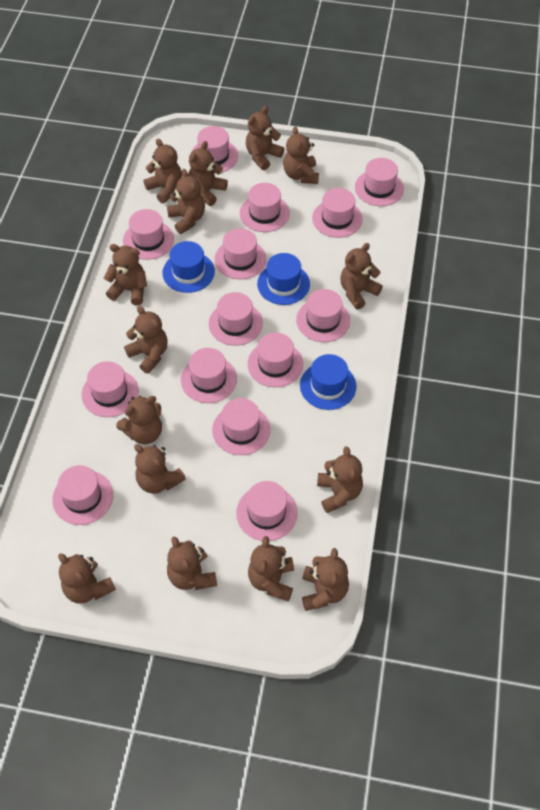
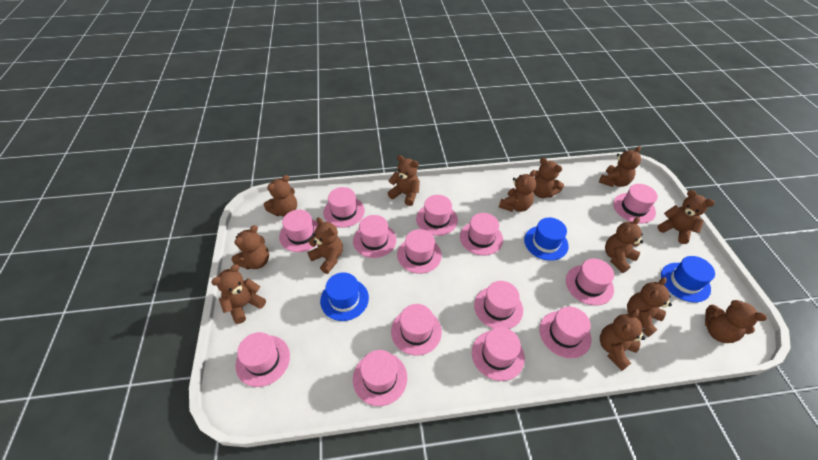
brown teddy bear: 15 -> 13

